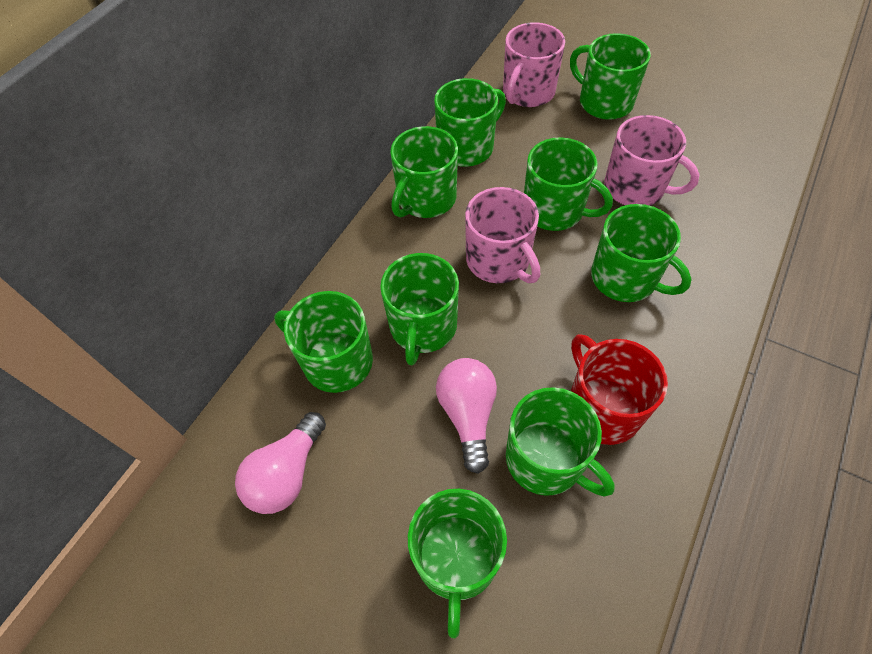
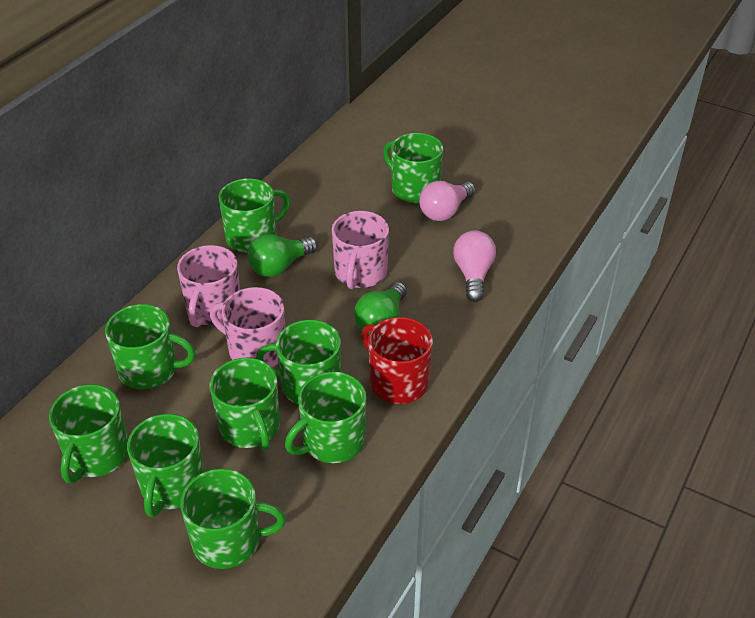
green light bulb: 0 -> 2

